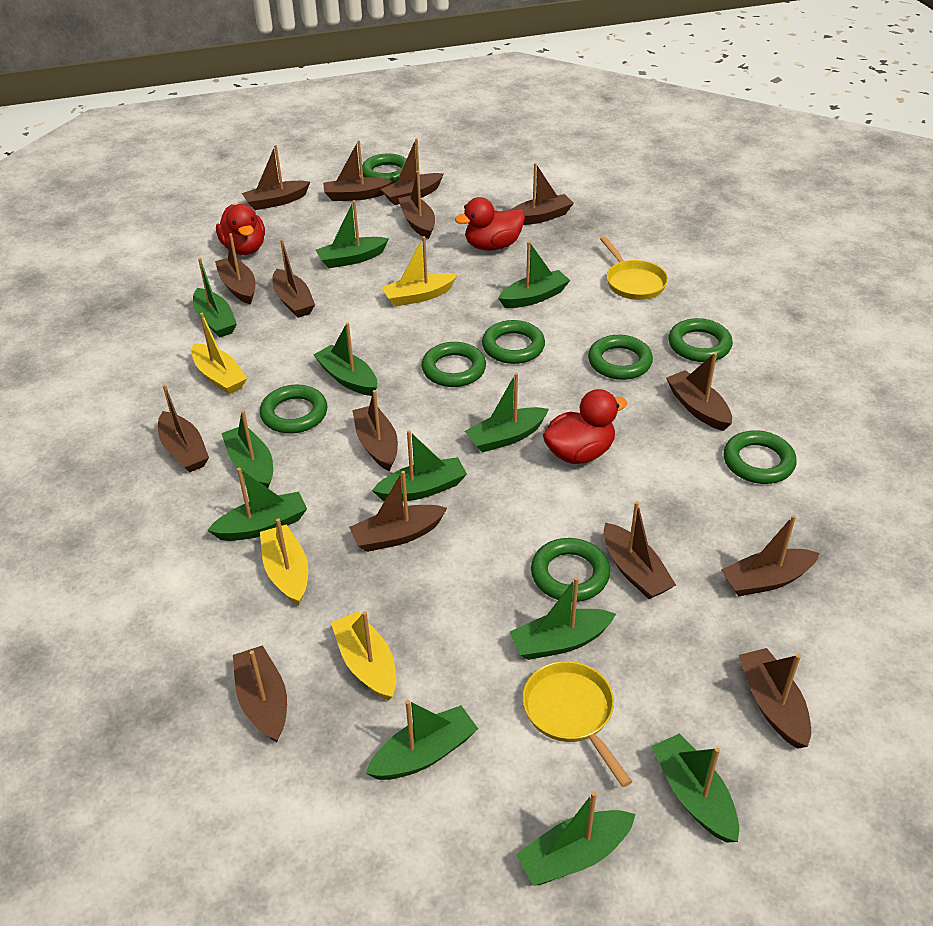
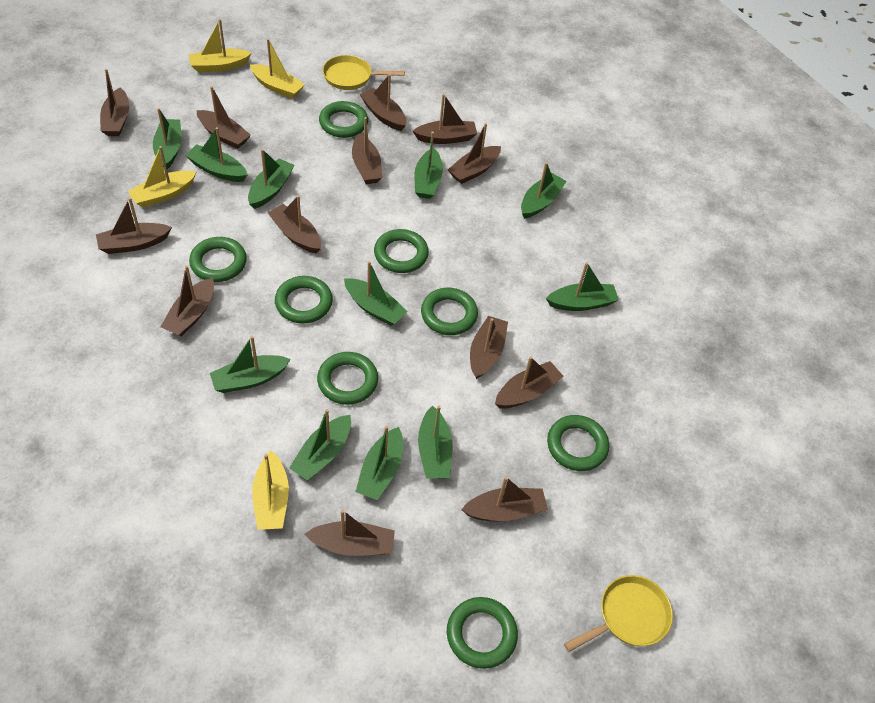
brown boat: 15 -> 13
green boat: 12 -> 11
red duck: 3 -> 0

